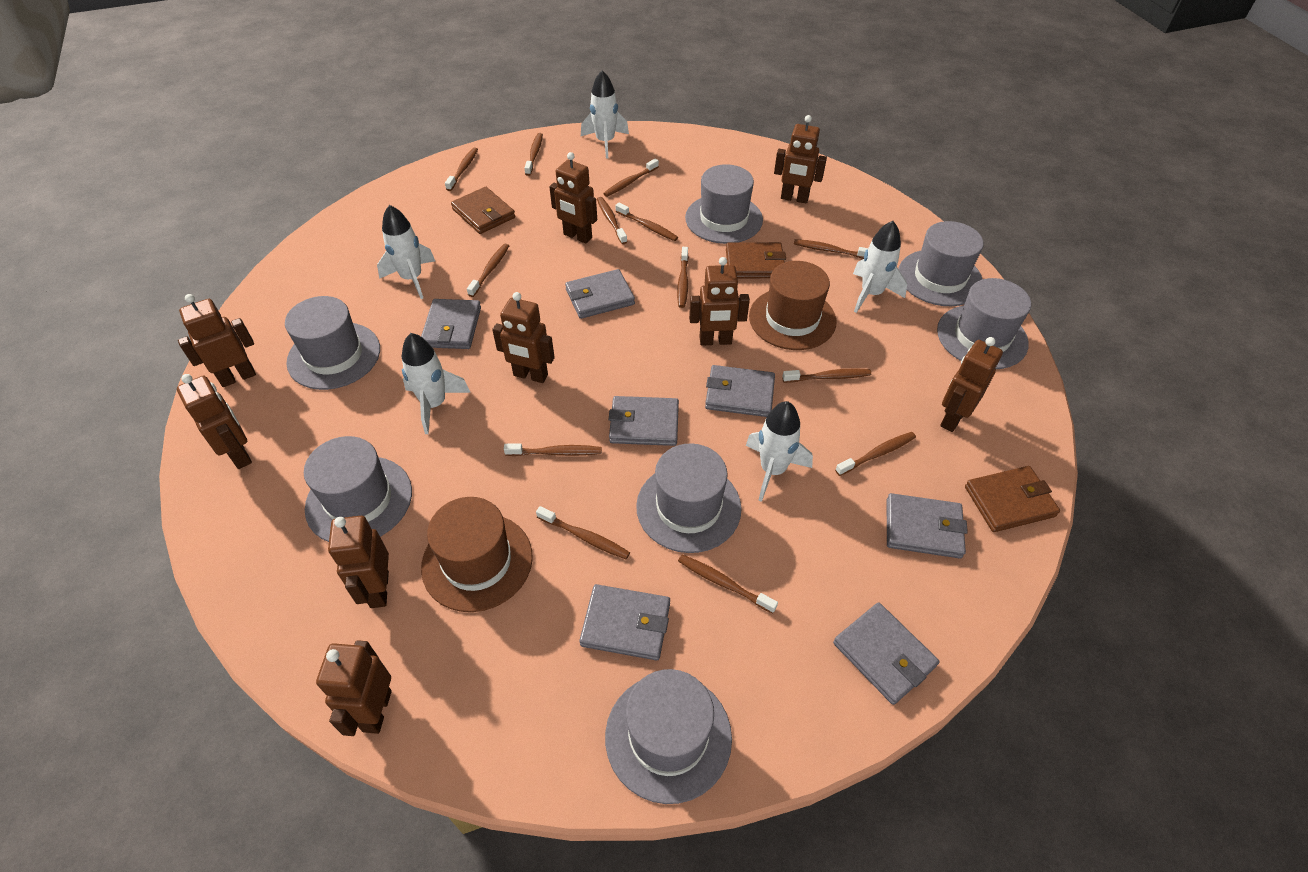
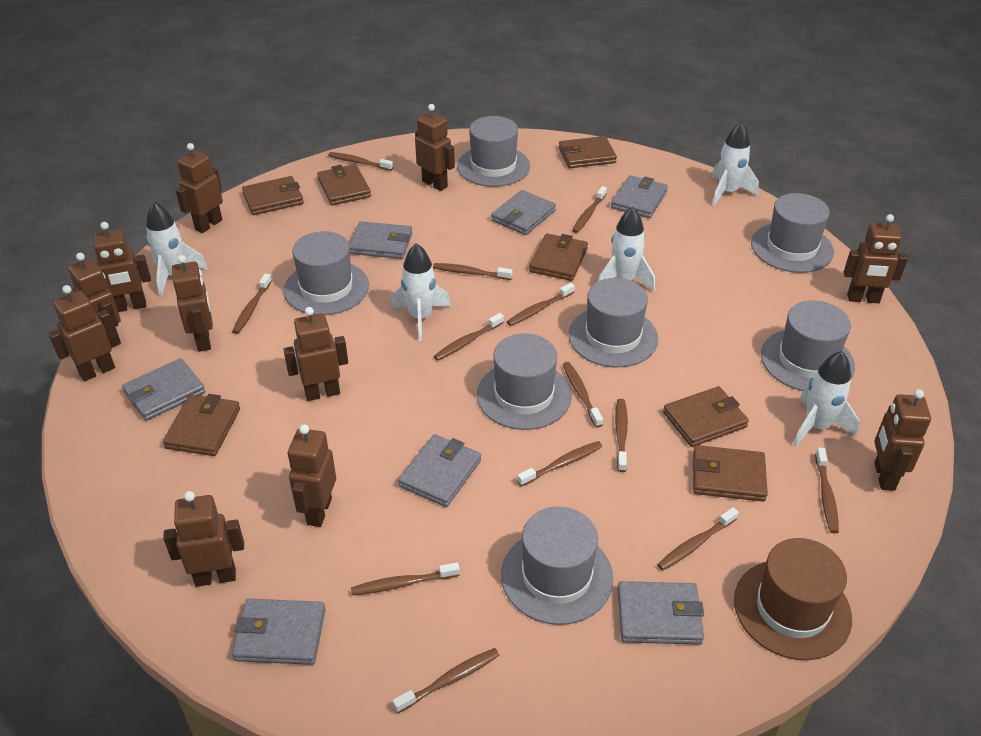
brown hat: 2 -> 1
brown robot: 9 -> 11
brown wallet: 3 -> 7

